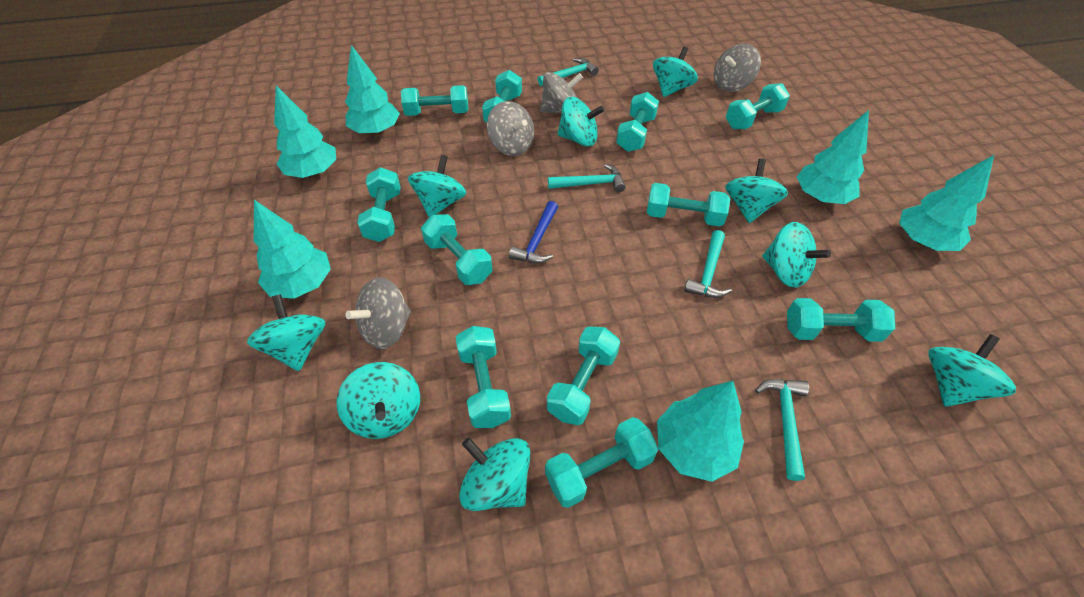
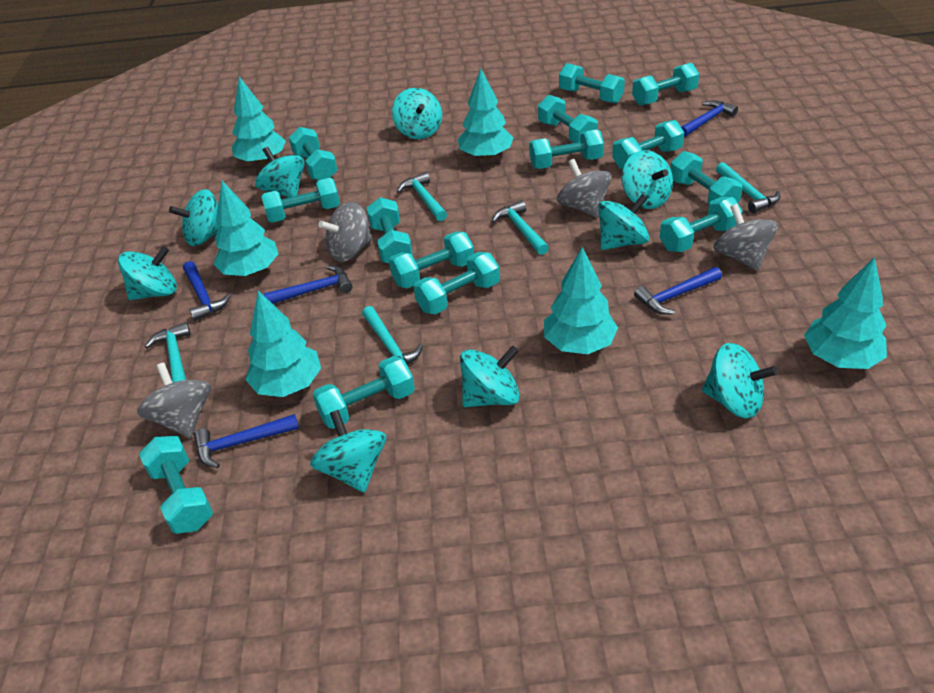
blue hammer: 1 -> 5
turquoise dumbbell: 11 -> 14
turquoise hammer: 4 -> 5

